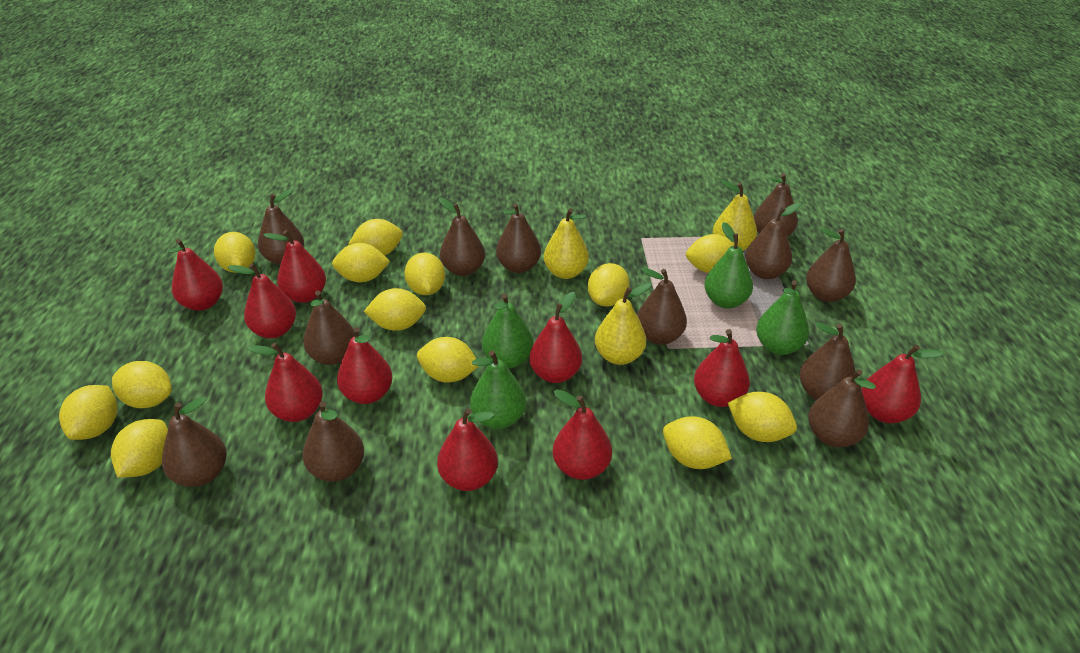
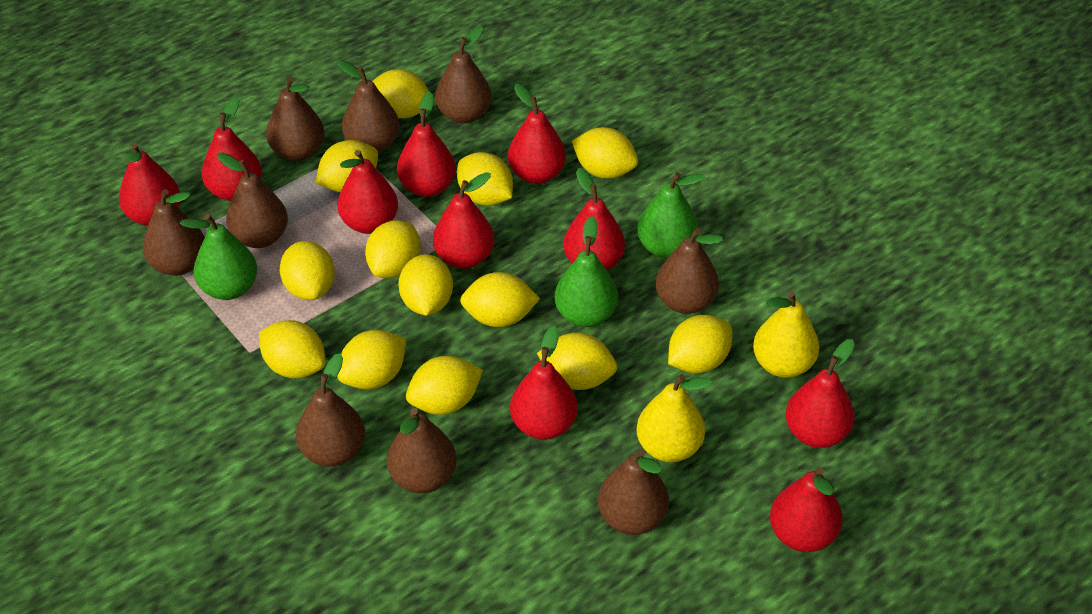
brown pear: 12 -> 9
green pear: 4 -> 3
yellow pear: 3 -> 2

